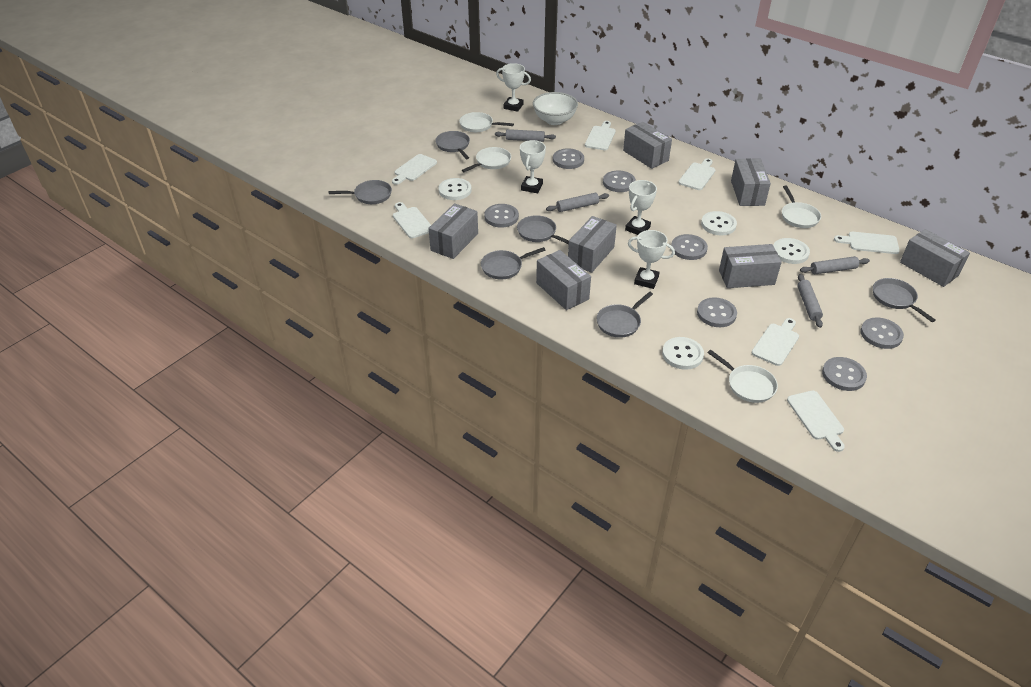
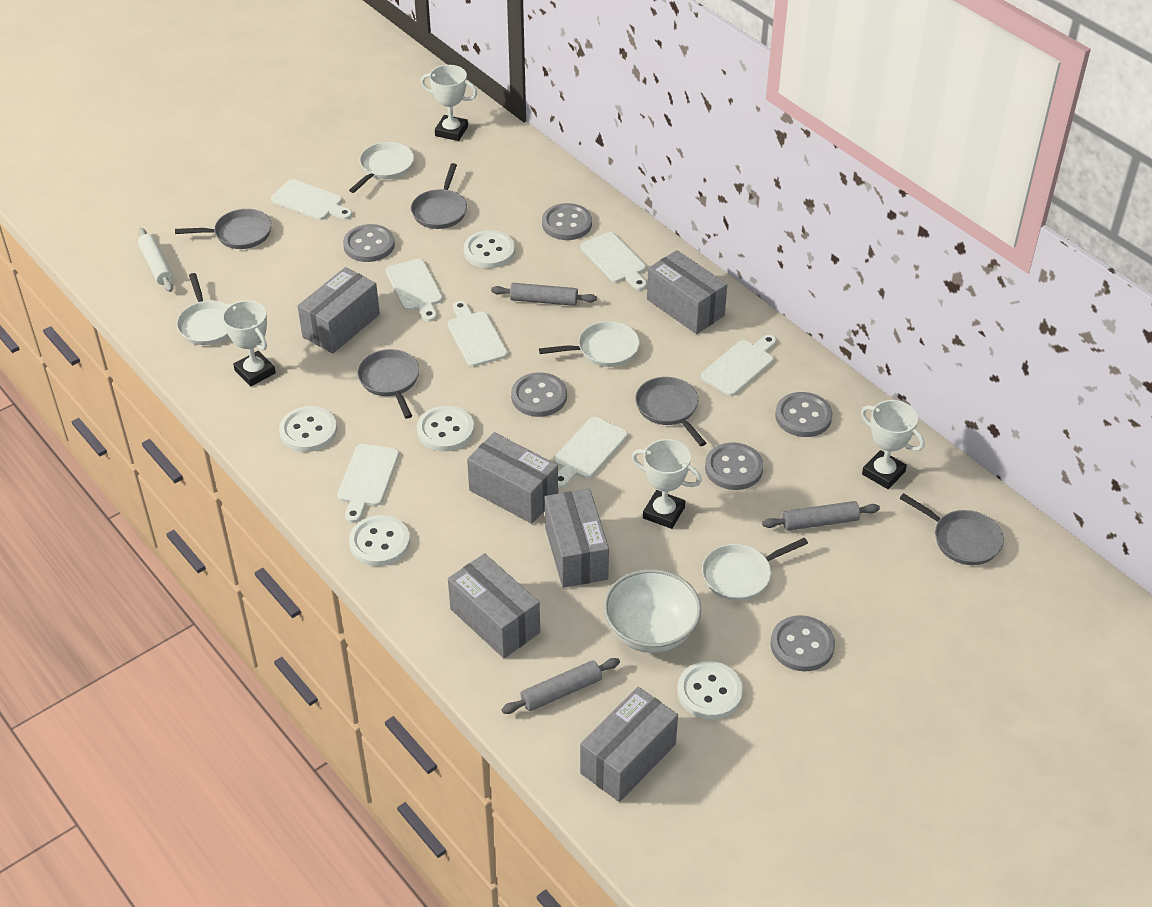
grey box: 7 -> 6
grey button: 7 -> 6
grey pan: 6 -> 5
grey rolling pin: 4 -> 3
white button: 4 -> 5
white rolling pin: 0 -> 1

